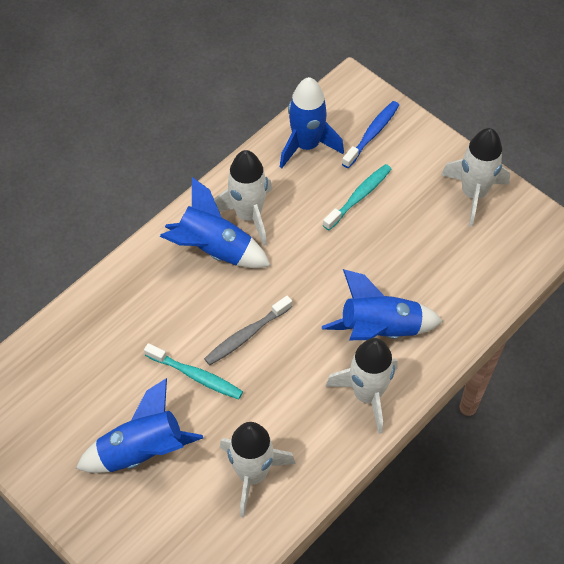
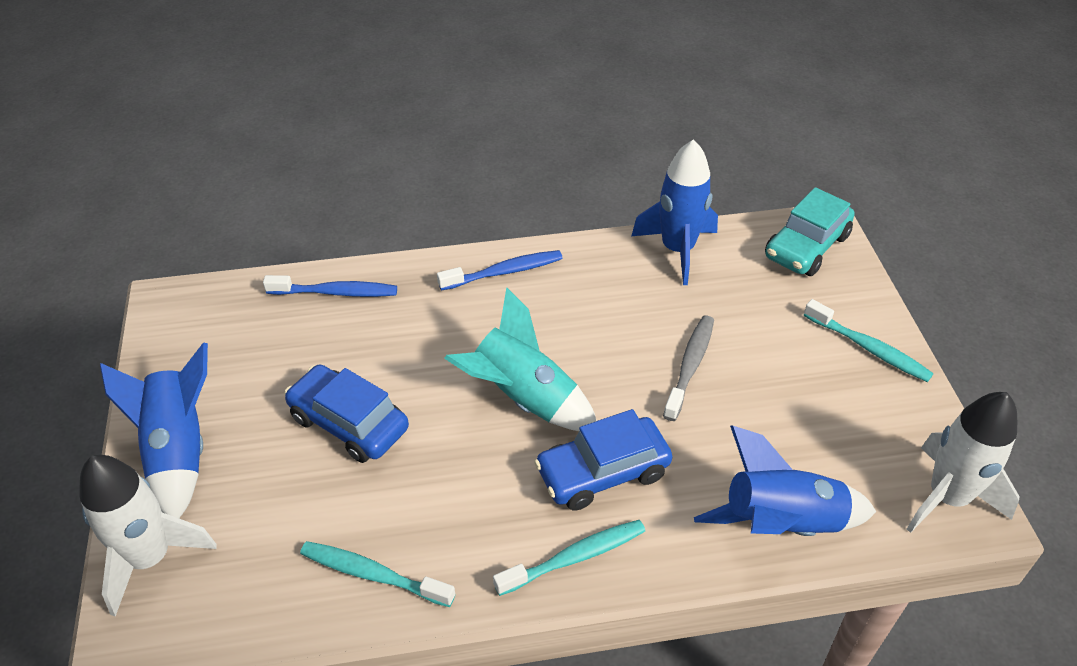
blue car: 0 -> 2
blue rocket: 4 -> 3
blue toothbrush: 1 -> 2
turquoise car: 0 -> 1
turquoise rocket: 0 -> 1
turquoise toothbrush: 2 -> 3
white rocket: 4 -> 2

